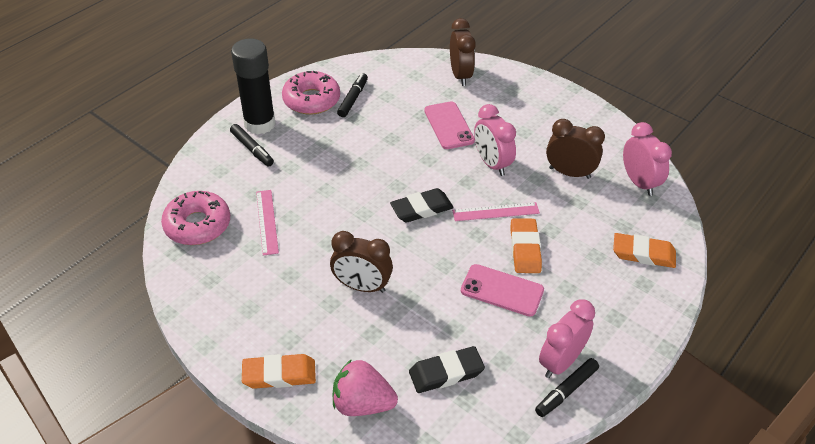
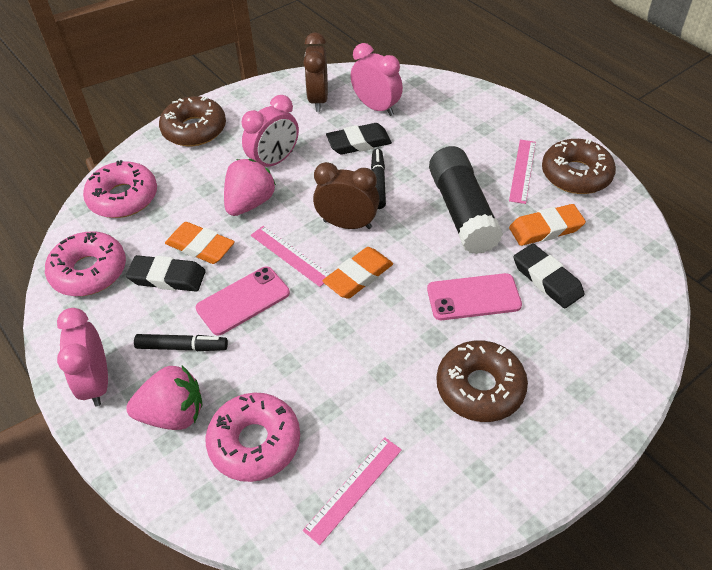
black eraser: 2 -> 3
black marker: 3 -> 2
brown clock: 3 -> 2
brown donut: 0 -> 3
pink donut: 2 -> 3
pink ruler: 2 -> 3
pink strawberry: 1 -> 2

